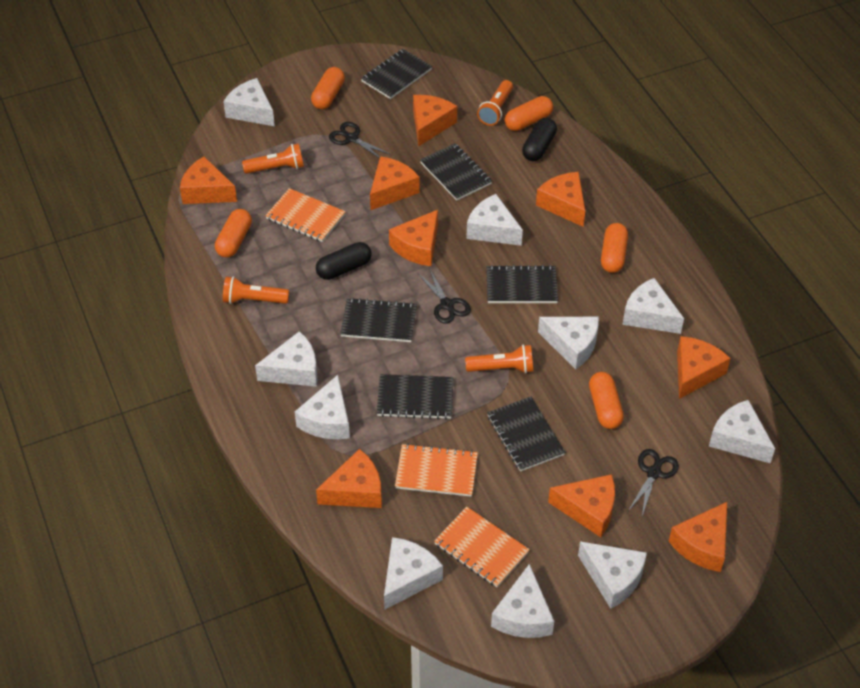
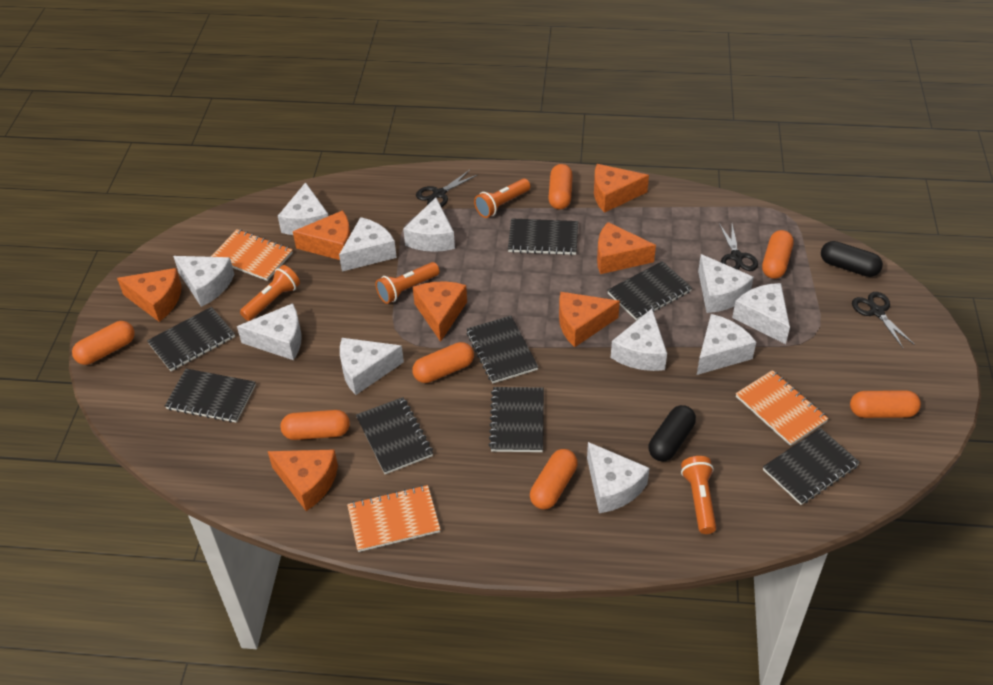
black notebook: 6 -> 8
orange capsule: 5 -> 7
orange cheese: 9 -> 7
white cheese: 10 -> 11

